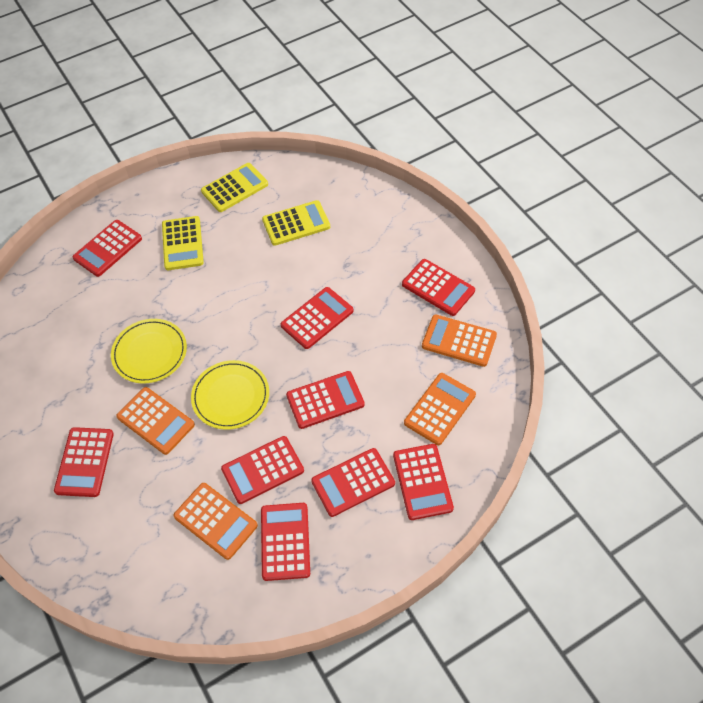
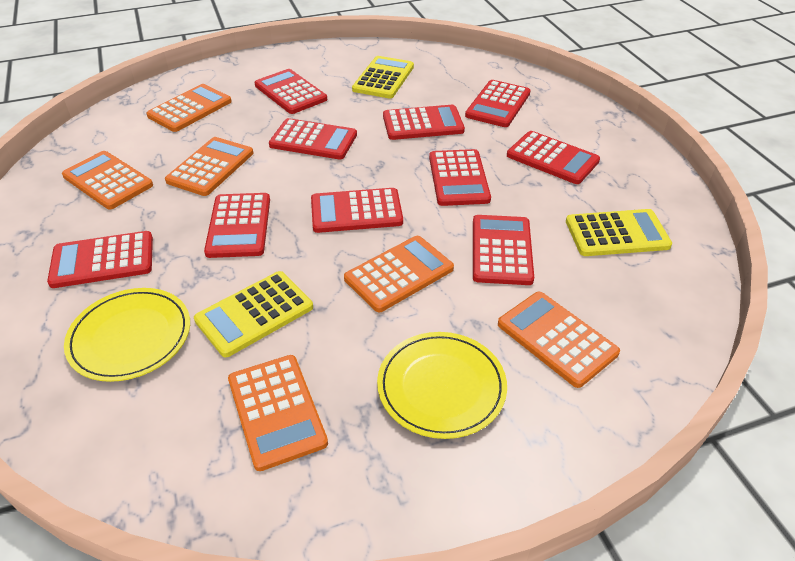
orange calculator: 4 -> 6
red calculator: 9 -> 10

